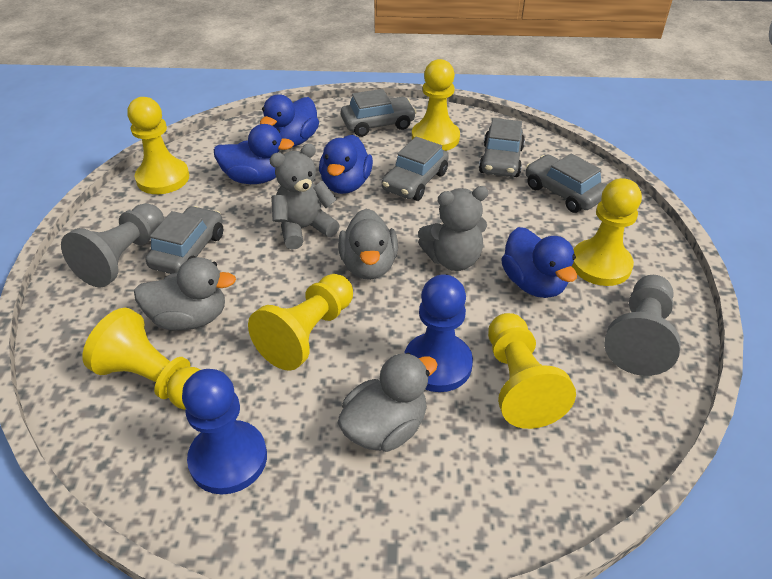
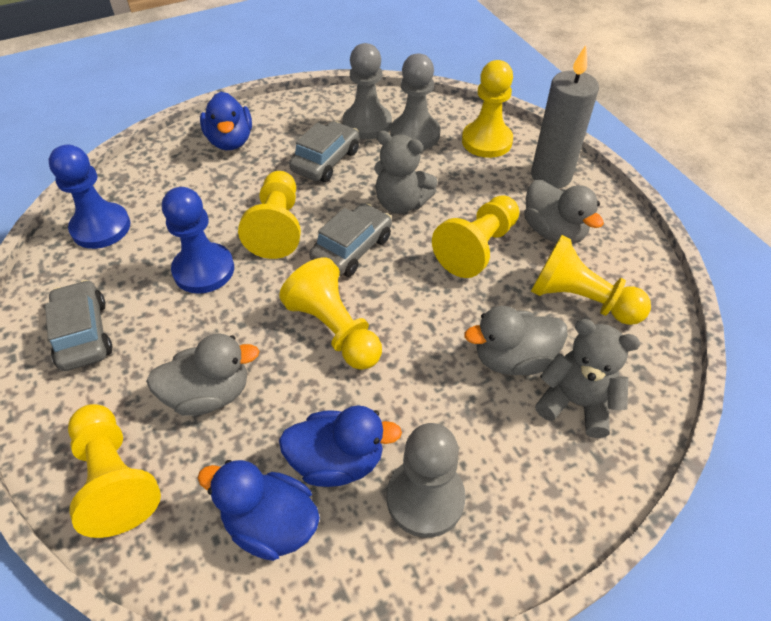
blue duck: 4 -> 3
grey candle: 0 -> 1
grey car: 5 -> 3
grey pawn: 2 -> 3

